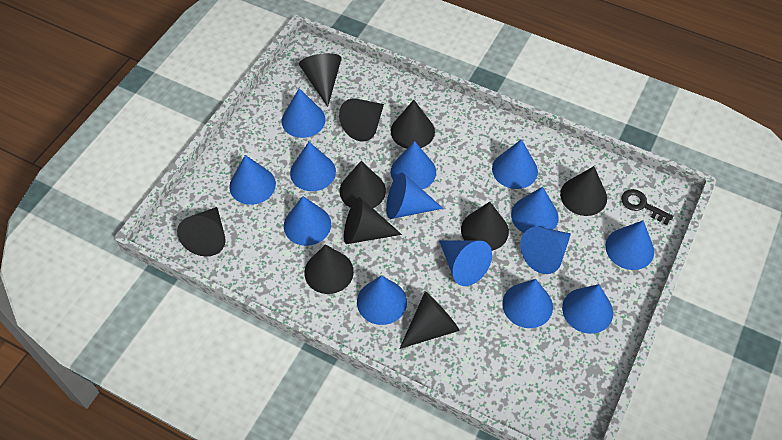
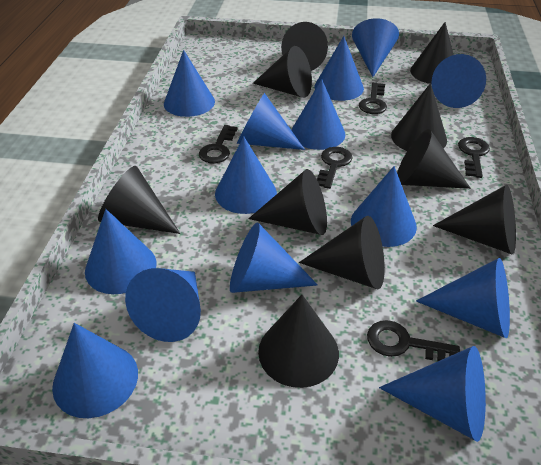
black key: 1 -> 5

